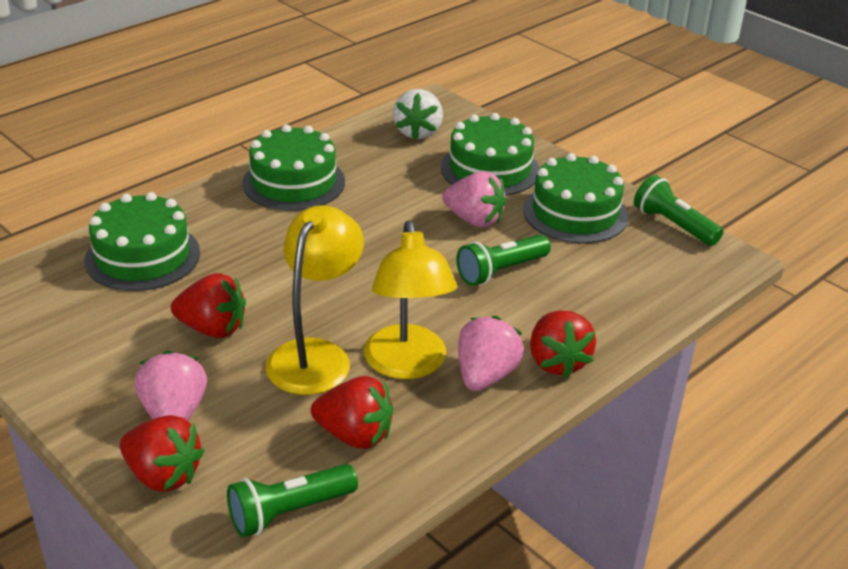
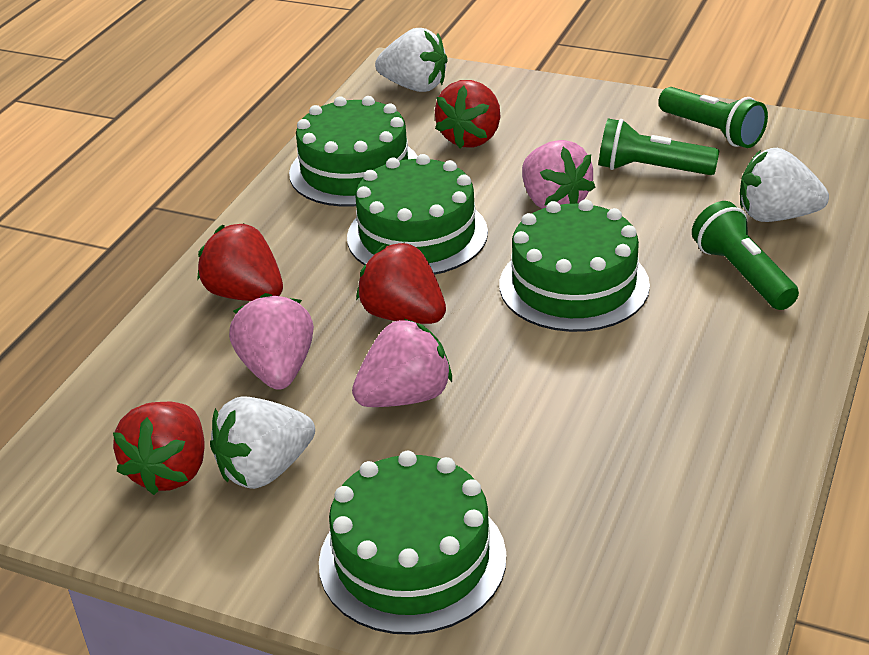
white strawberry: 1 -> 3
yellow lamp: 2 -> 0

